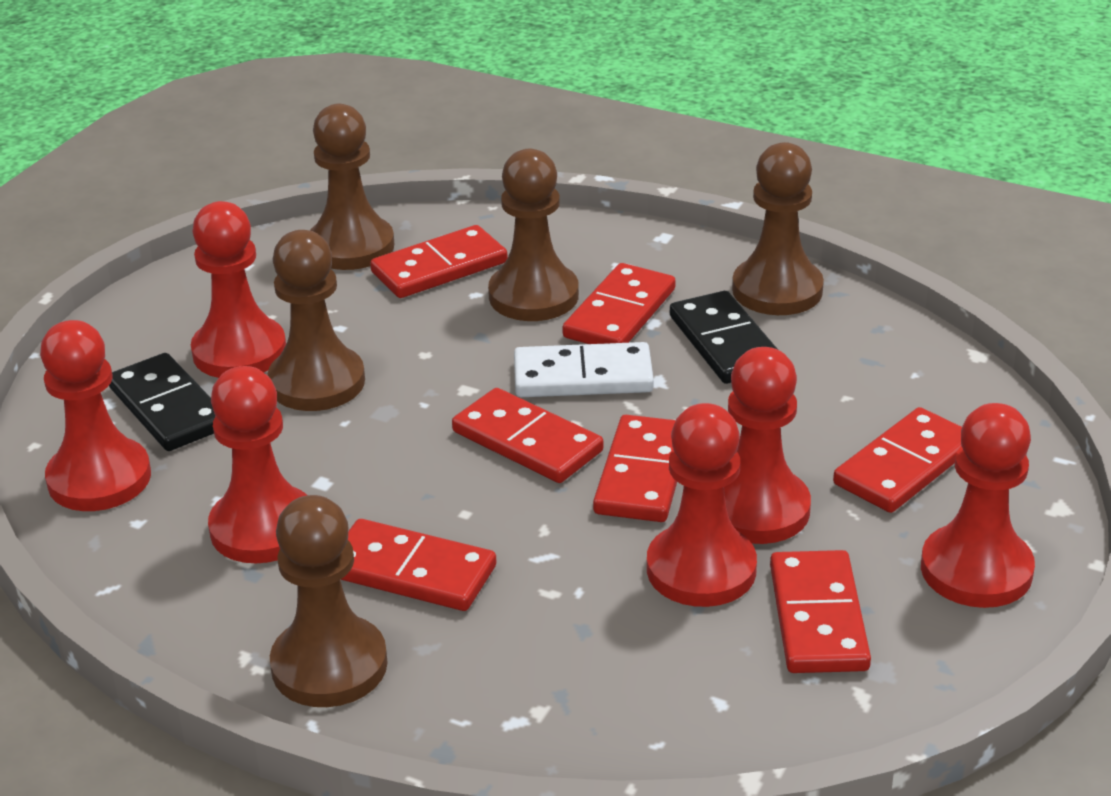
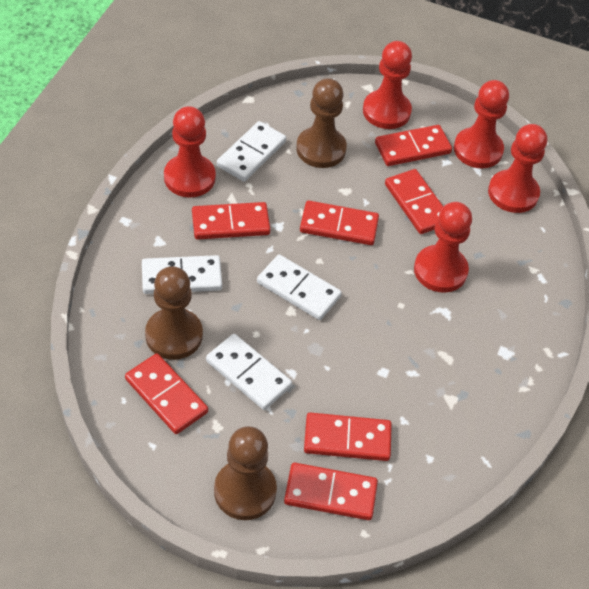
black domino: 2 -> 0
brown pawn: 5 -> 3
red pawn: 6 -> 5
white domino: 1 -> 4

